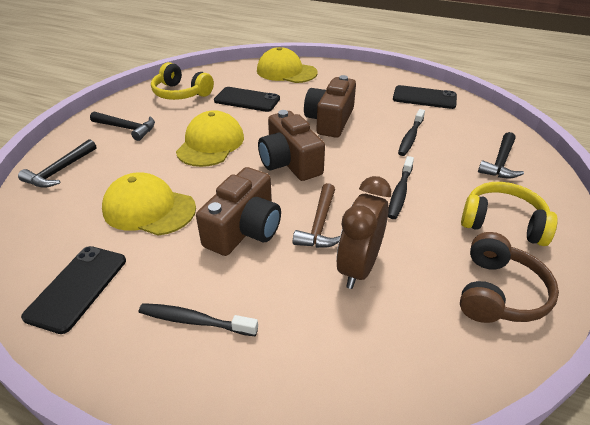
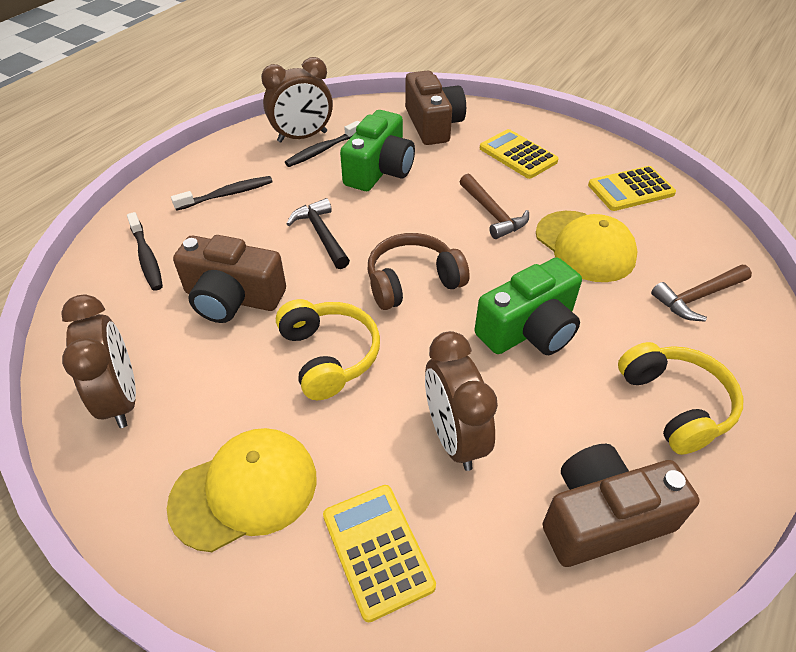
black hammer: 3 -> 1
black phone: 3 -> 0
brown clock: 1 -> 3
brown hammer: 1 -> 2
green camera: 0 -> 2
yellow calculator: 0 -> 3
yellow cap: 3 -> 2

